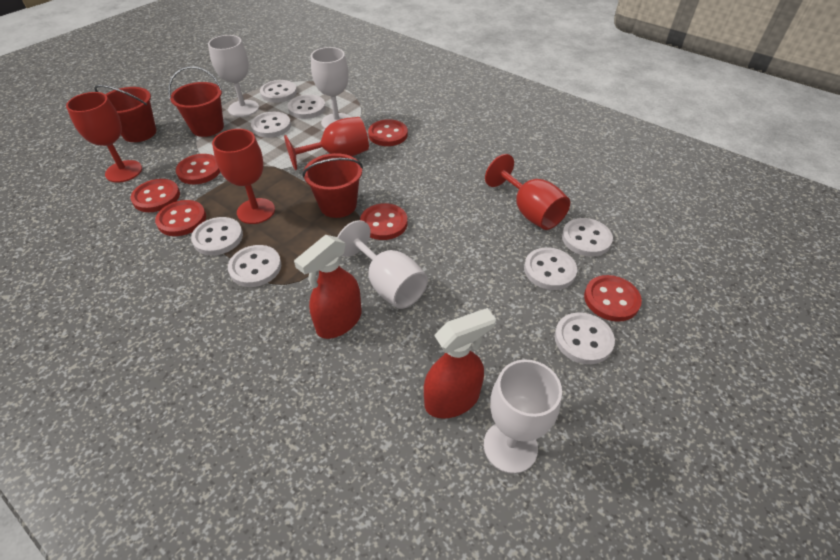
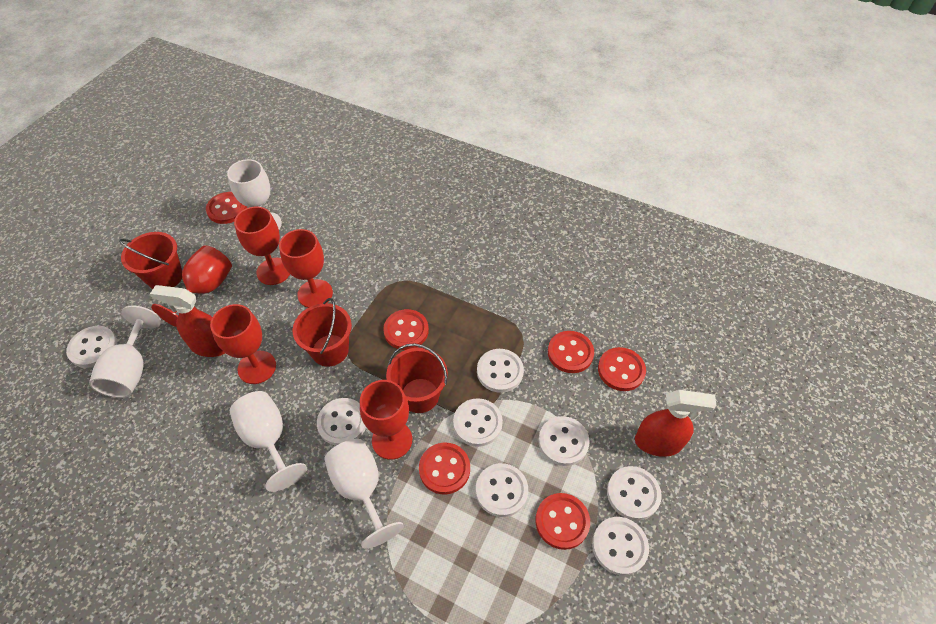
red goblet: 4 -> 5

